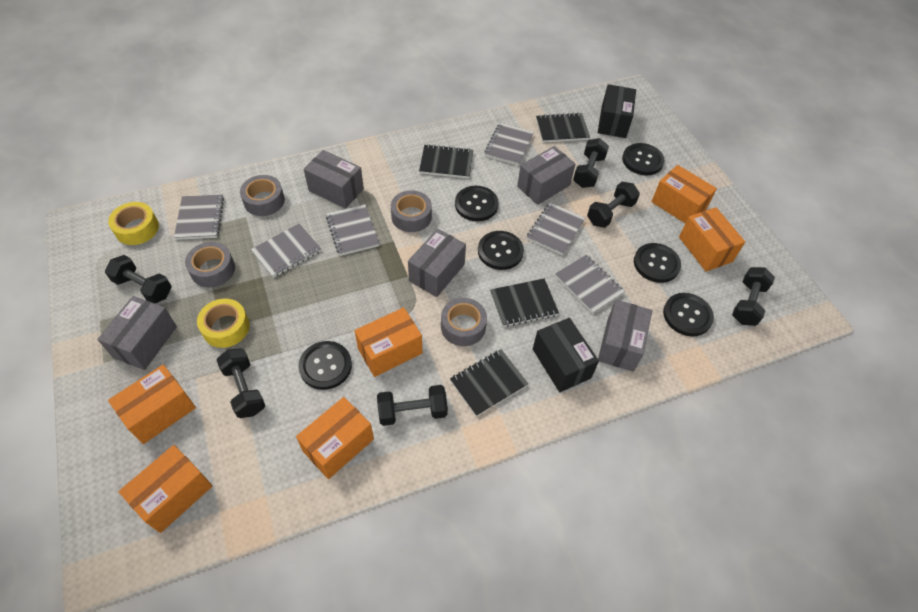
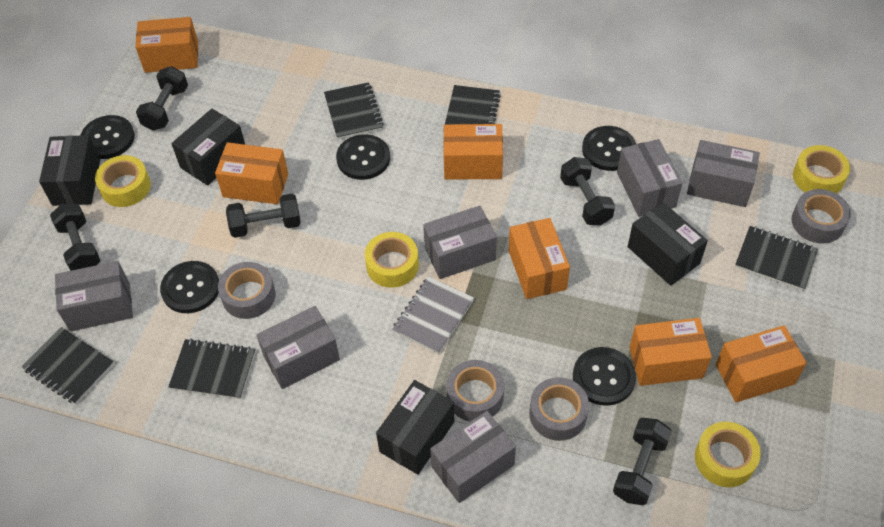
black box: 2 -> 4
black button: 6 -> 5
black dumbbell: 6 -> 5
black notebook: 4 -> 5
grey box: 5 -> 6
grey notebook: 6 -> 1
yellow tape: 2 -> 4

